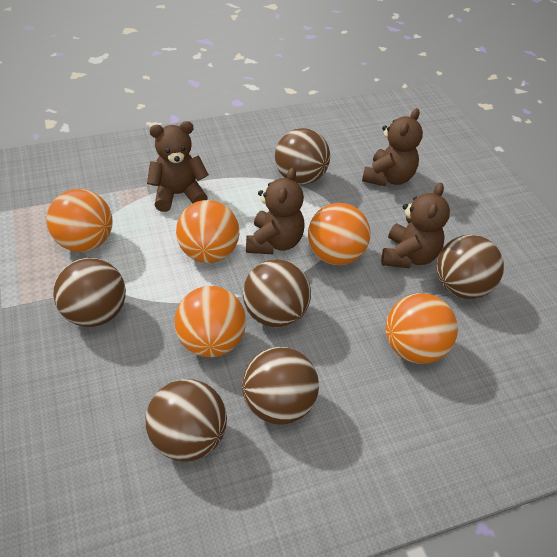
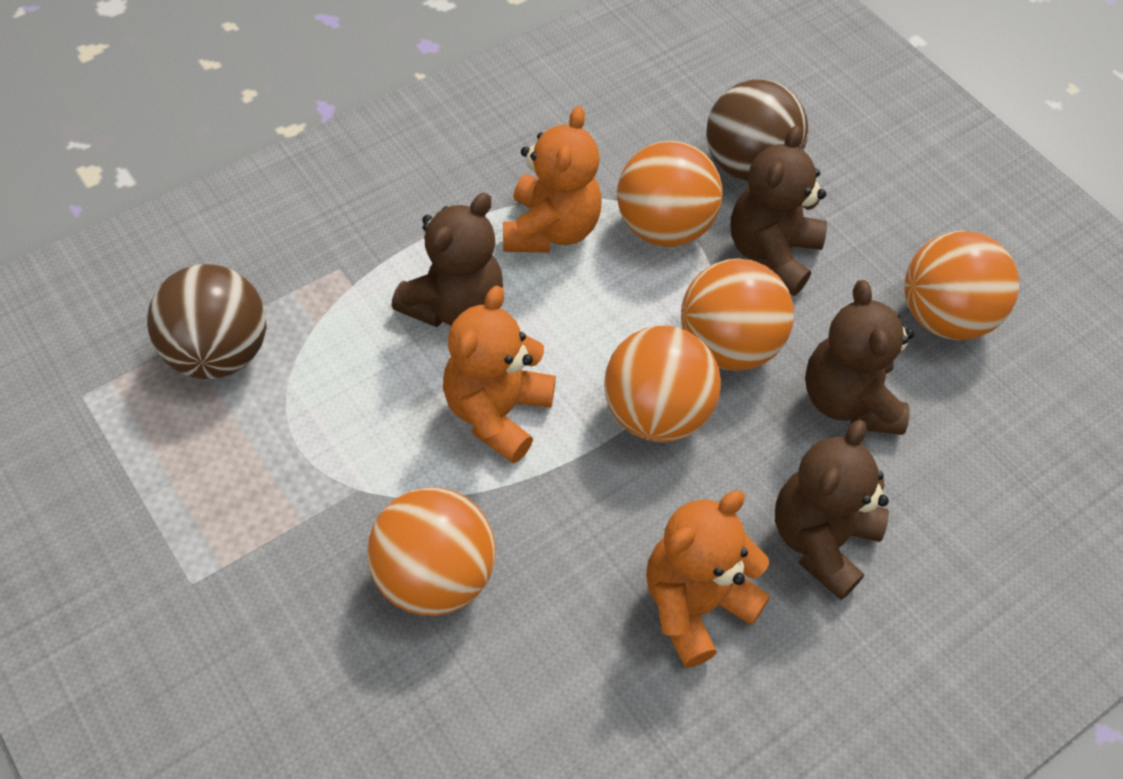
brown ball: 6 -> 2
orange teddy bear: 0 -> 3

